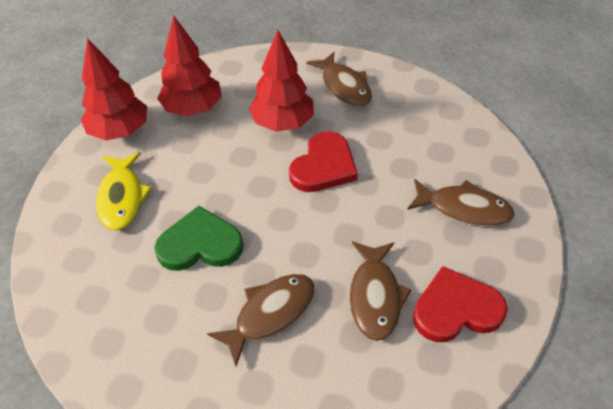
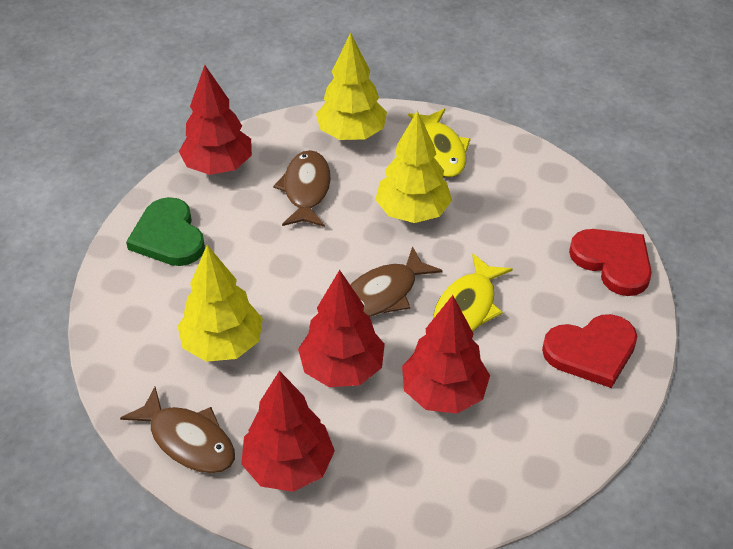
brown fish: 4 -> 3
red tree: 3 -> 4
yellow fish: 1 -> 2
yellow tree: 0 -> 3

